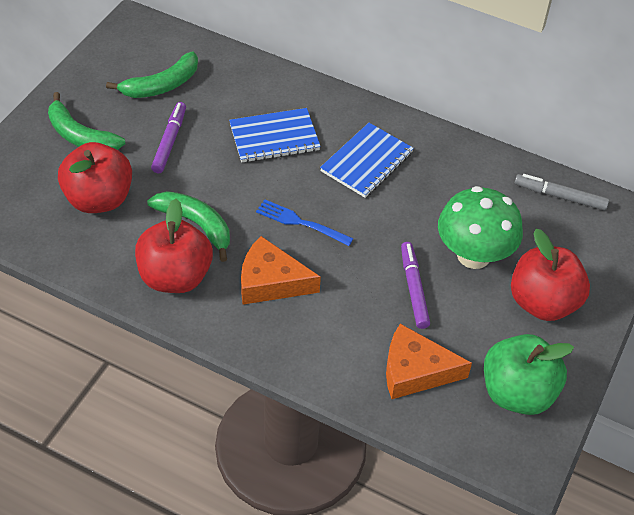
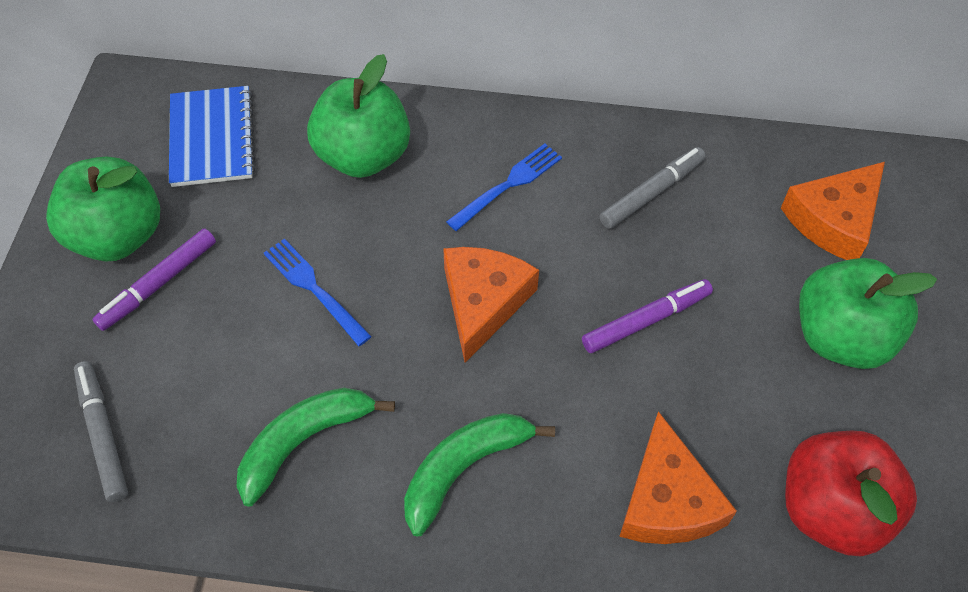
blue fork: 1 -> 2
blue notebook: 2 -> 1
green apple: 1 -> 3
green banana: 3 -> 2
green mushroom: 1 -> 0
grey marker: 1 -> 2
orange cheese: 2 -> 3
red apple: 3 -> 1

